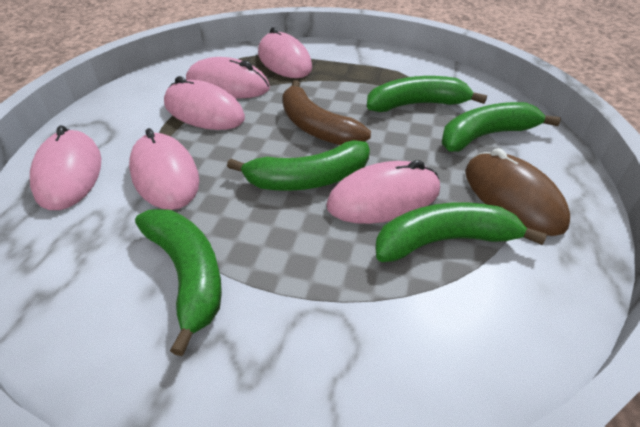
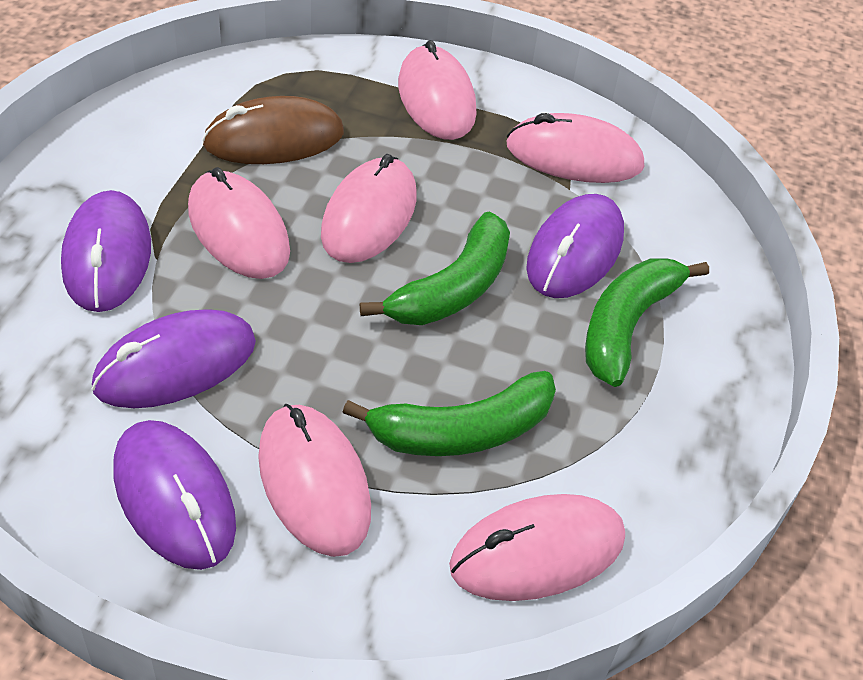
brown banana: 1 -> 0
green banana: 5 -> 3
purple mouse: 0 -> 4

